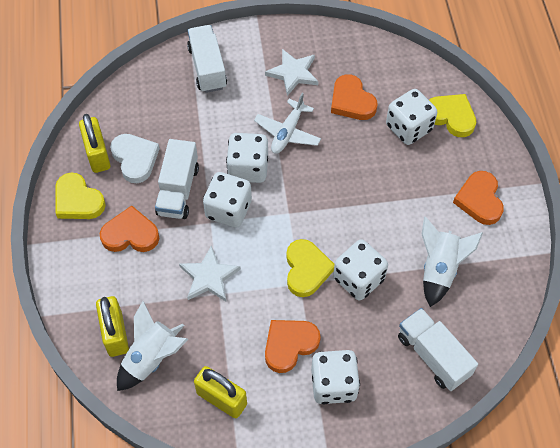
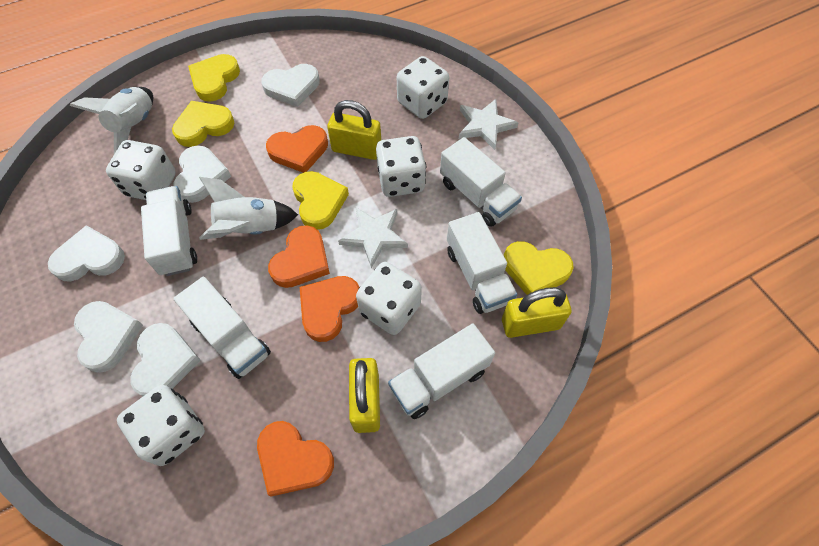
white heart: 1 -> 5
white plane: 1 -> 0
white truck: 3 -> 5
yellow heart: 3 -> 4

